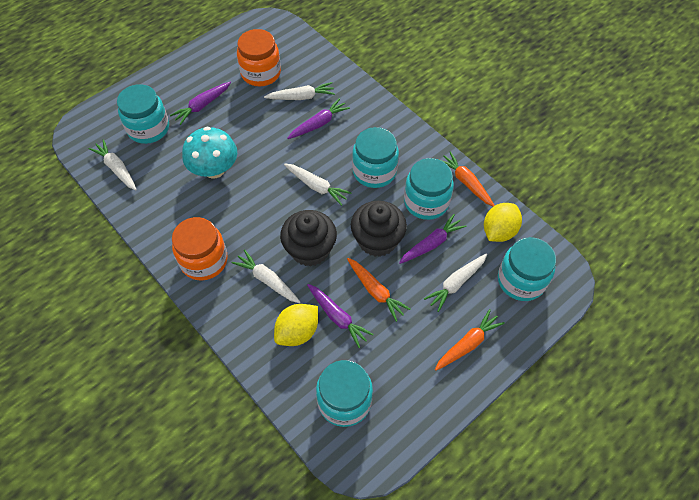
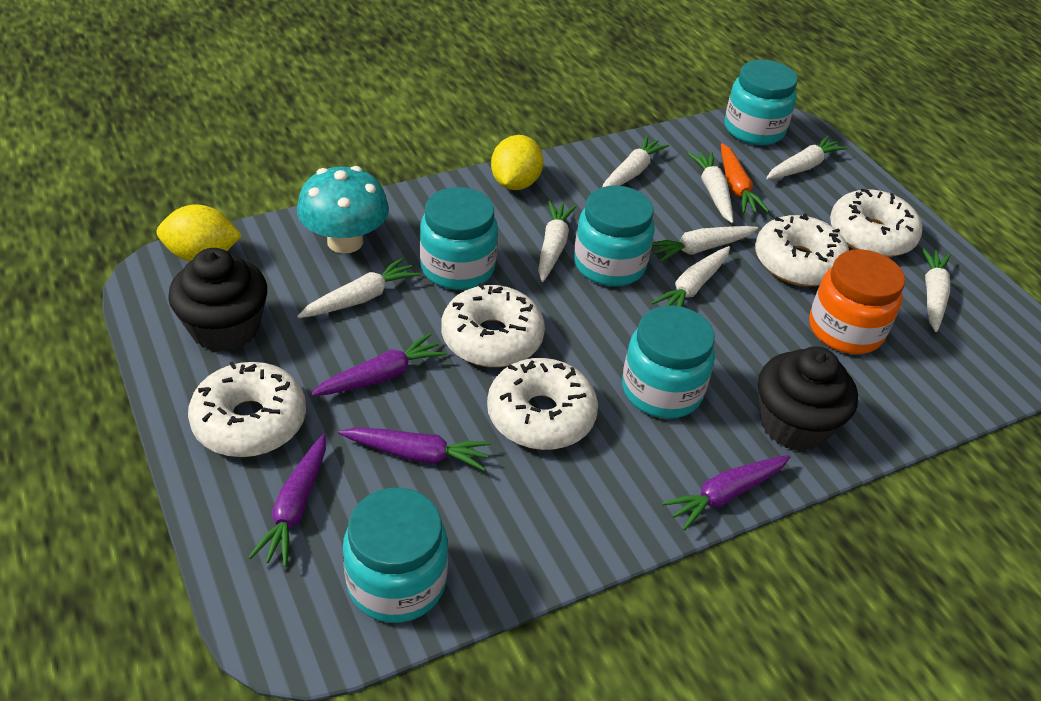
orange carrot: 3 -> 1
orange jar: 2 -> 1
white carrot: 5 -> 8
white donut: 0 -> 5

